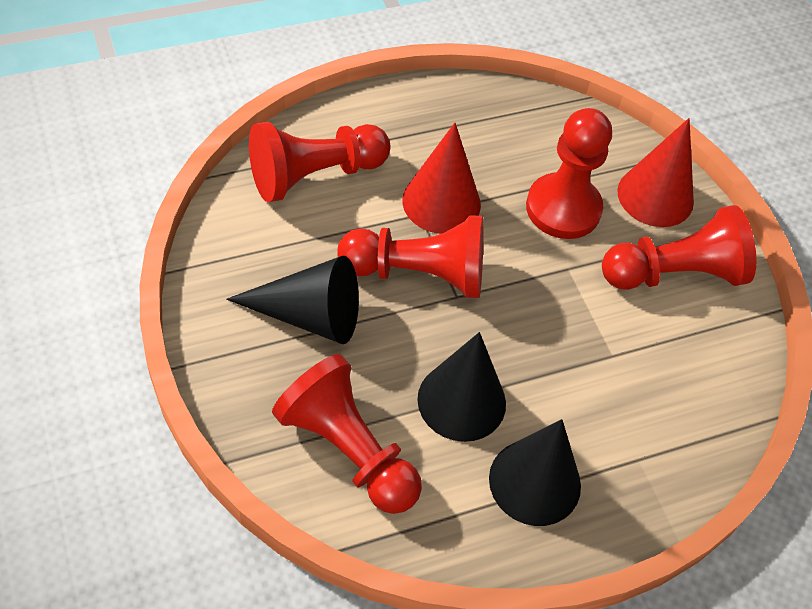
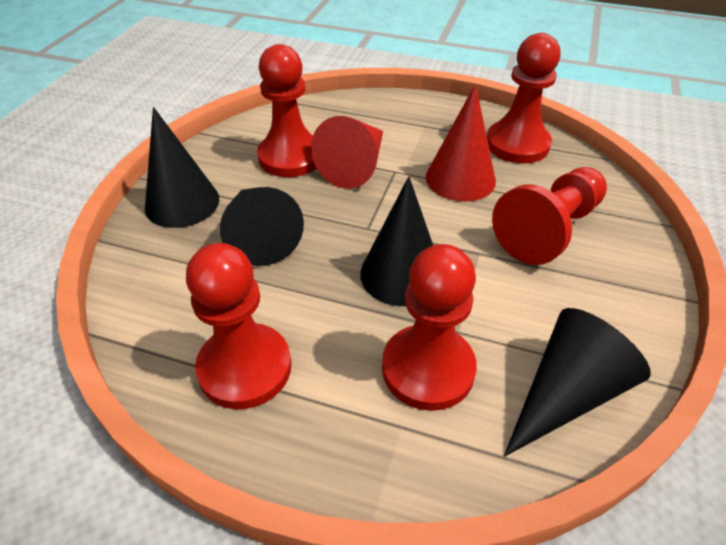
black cone: 3 -> 4

